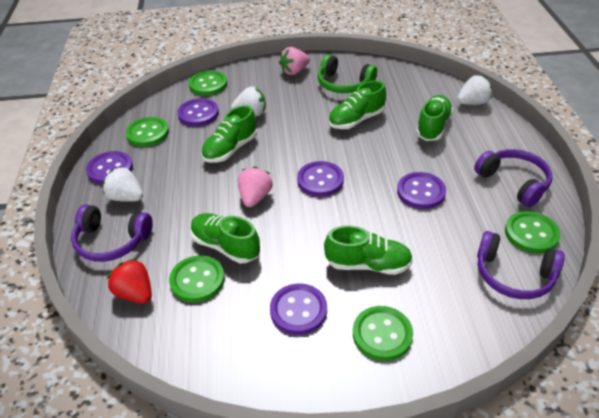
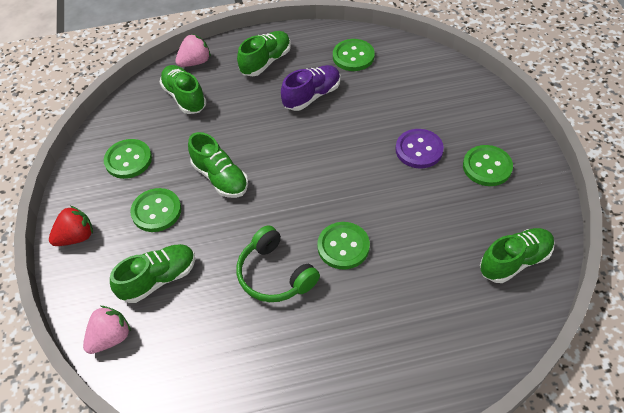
purple button: 5 -> 1
purple headphones: 3 -> 0
purple shoe: 0 -> 1
white strawberry: 3 -> 0

